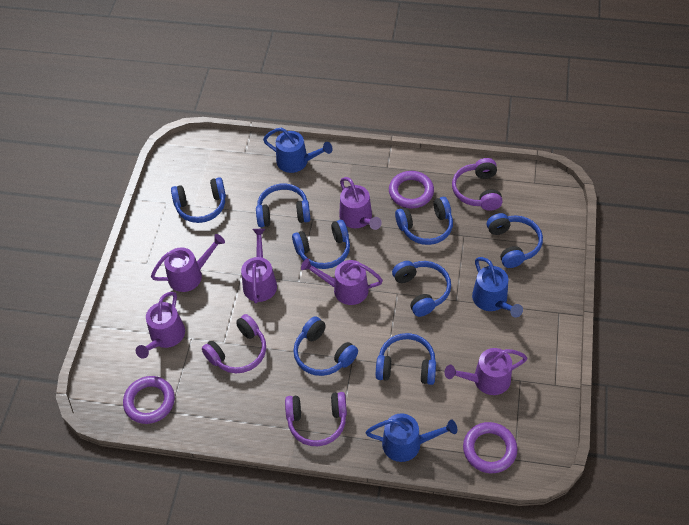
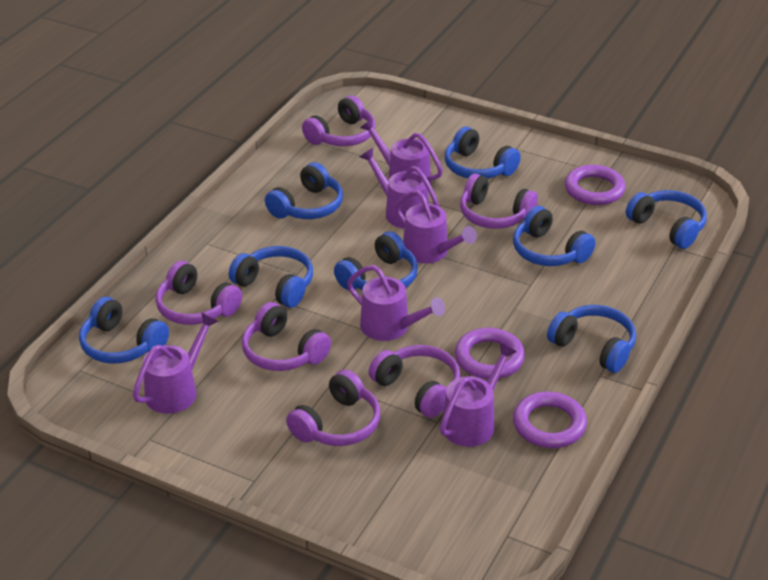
blue watering can: 3 -> 0
purple headphones: 3 -> 6

